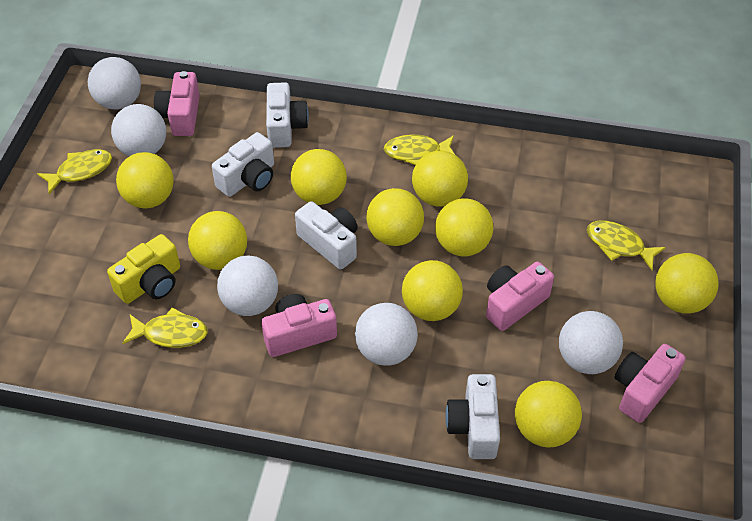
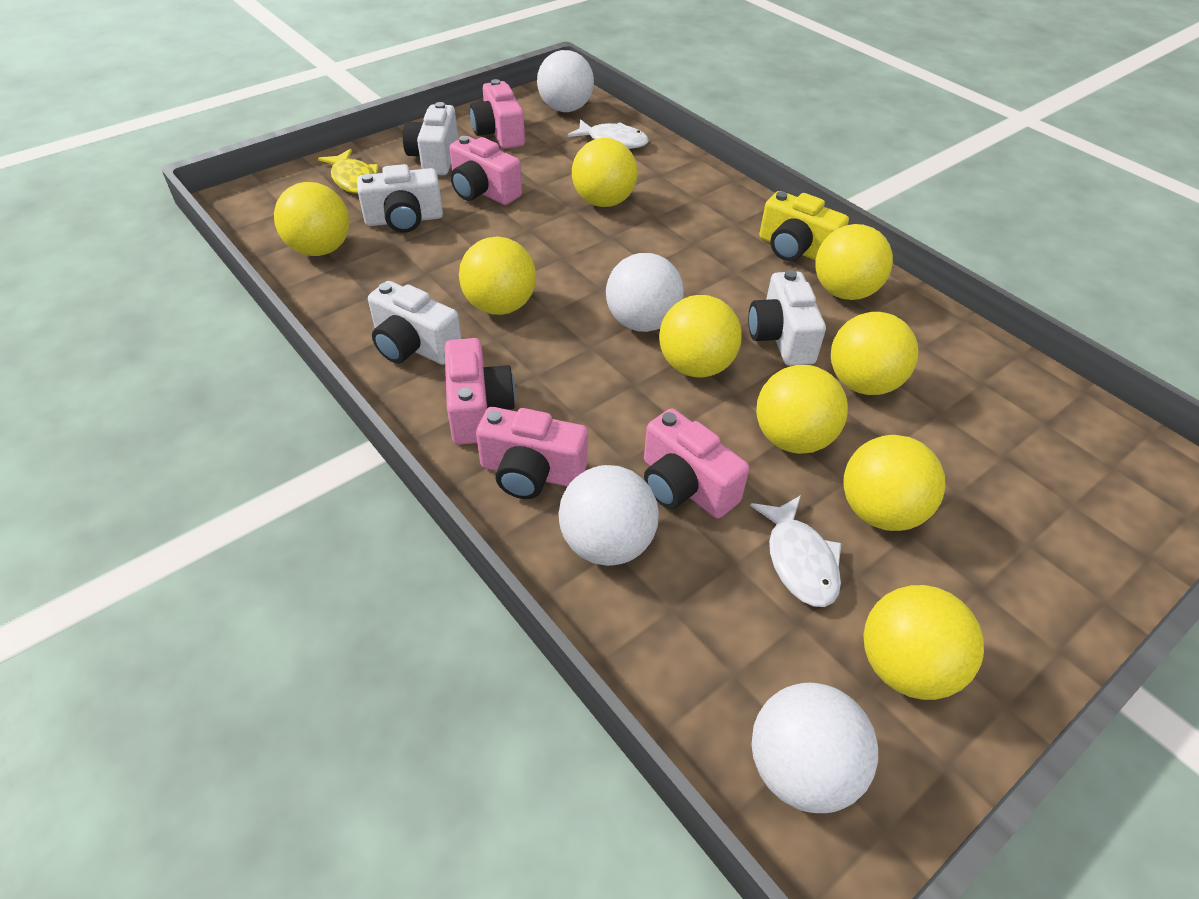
pink camera: 4 -> 5
white ball: 5 -> 4
white fish: 0 -> 2
yellow fish: 4 -> 1

